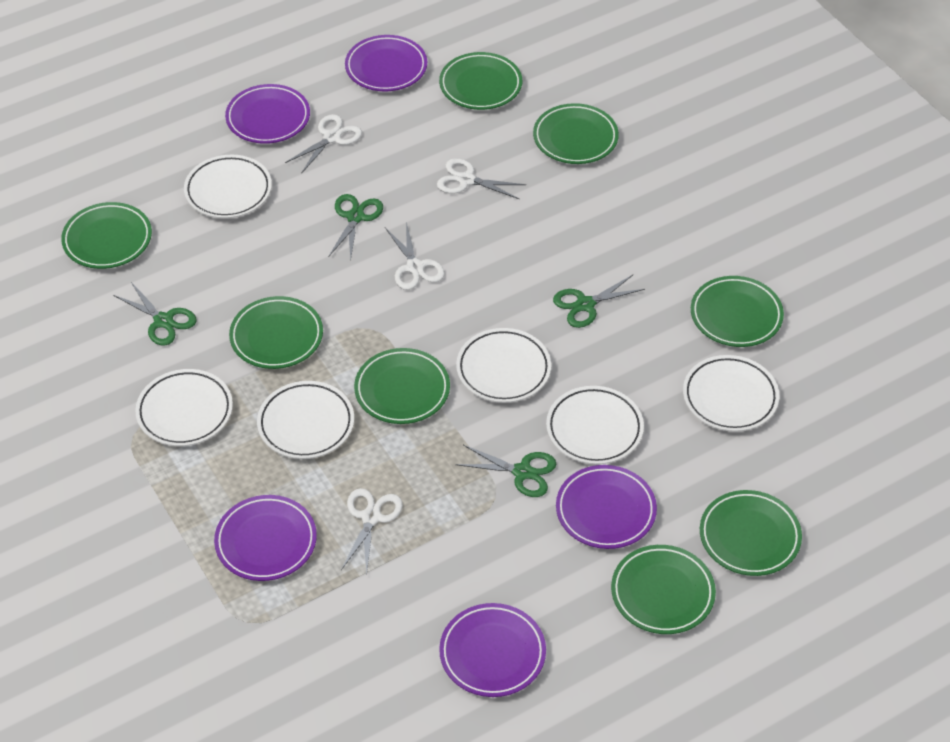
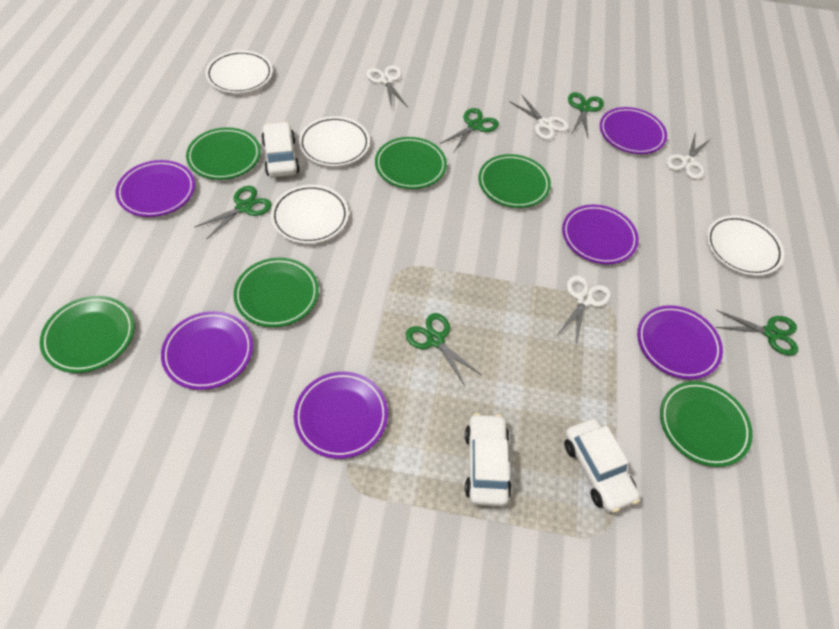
green plate: 8 -> 6
green scissors: 4 -> 5
purple plate: 5 -> 6
white car: 0 -> 3
white plate: 6 -> 4

